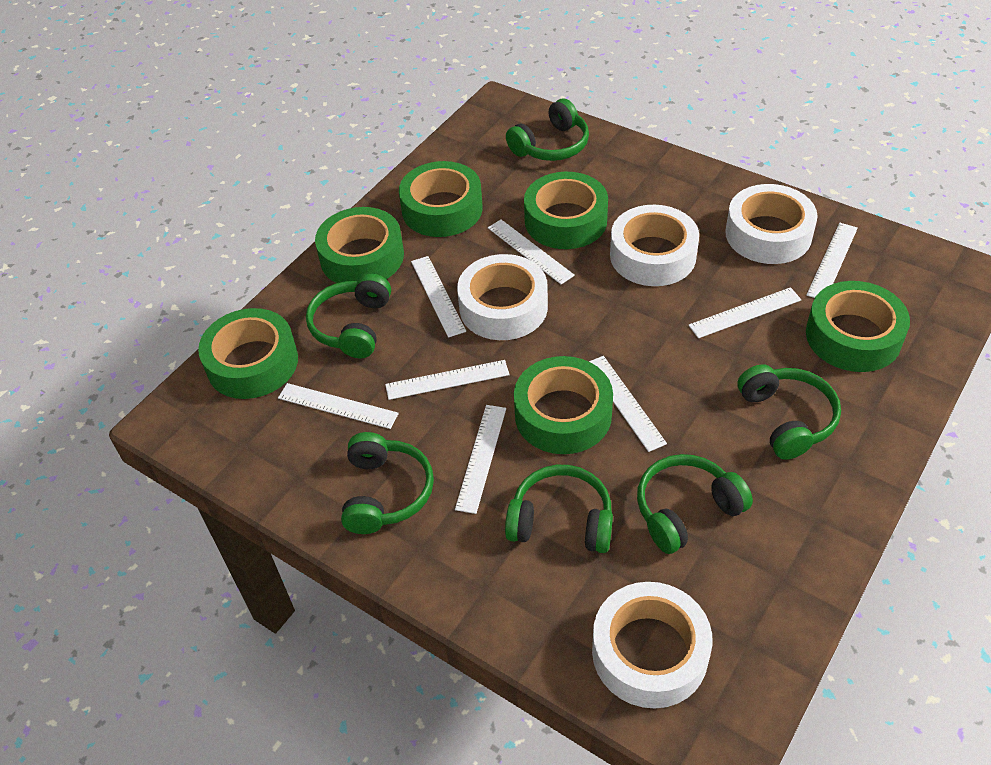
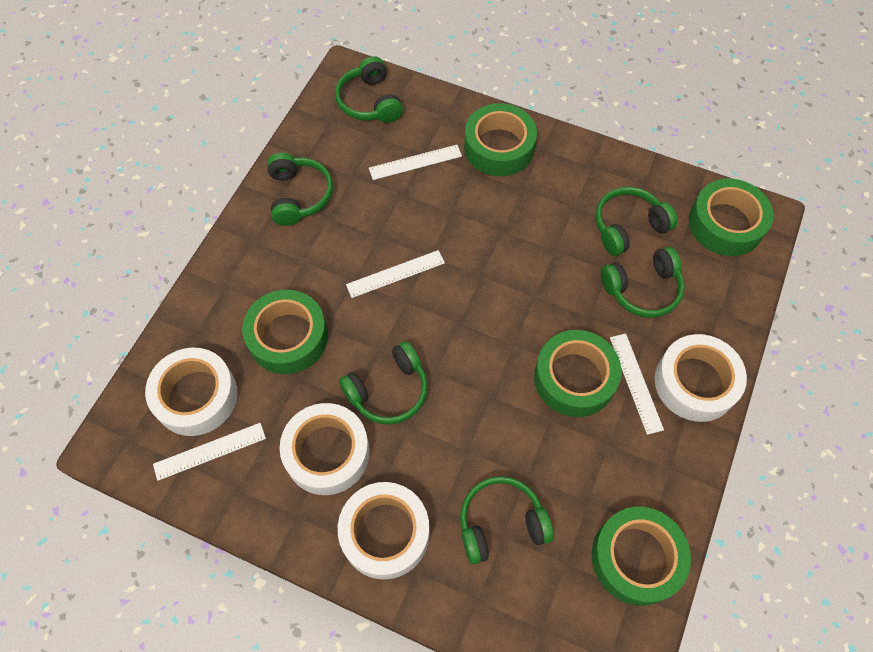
green tape: 6 -> 5
white ruler: 8 -> 4

